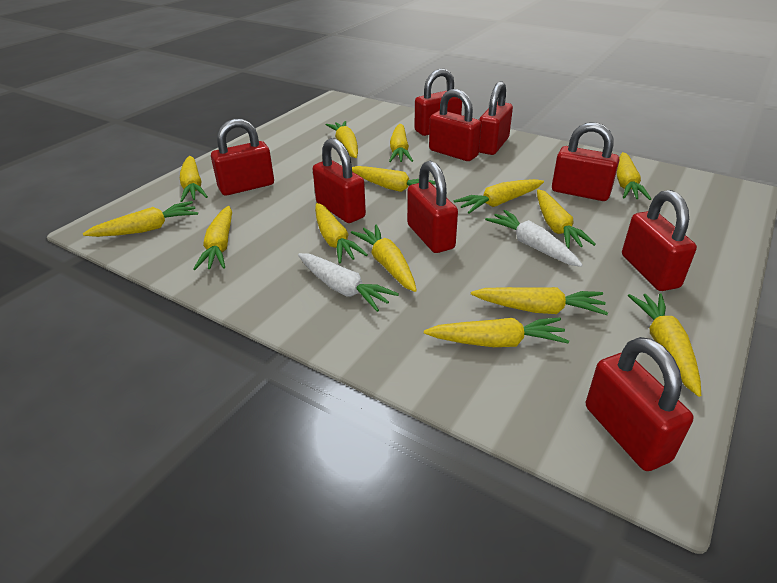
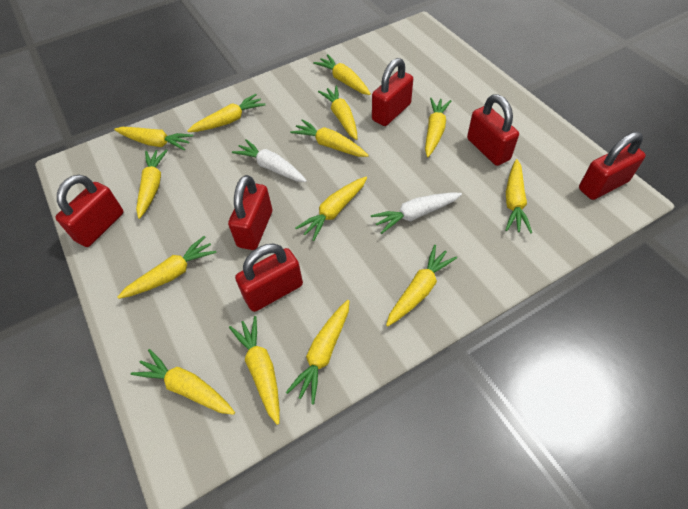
red padlock: 9 -> 6

